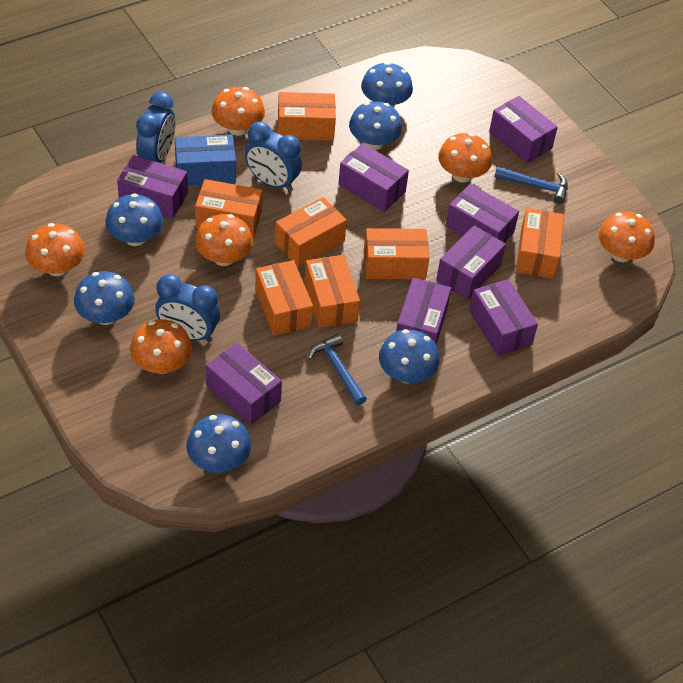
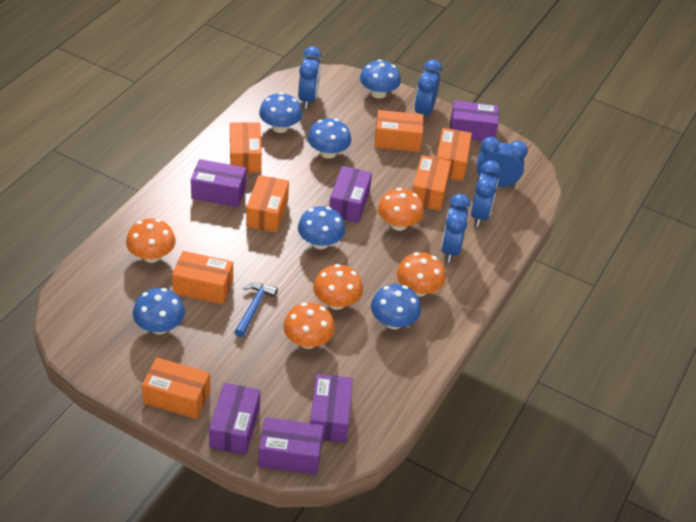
blue box: 1 -> 0
blue clock: 3 -> 5
blue hammer: 2 -> 1
orange mushroom: 6 -> 5
purple box: 8 -> 6

